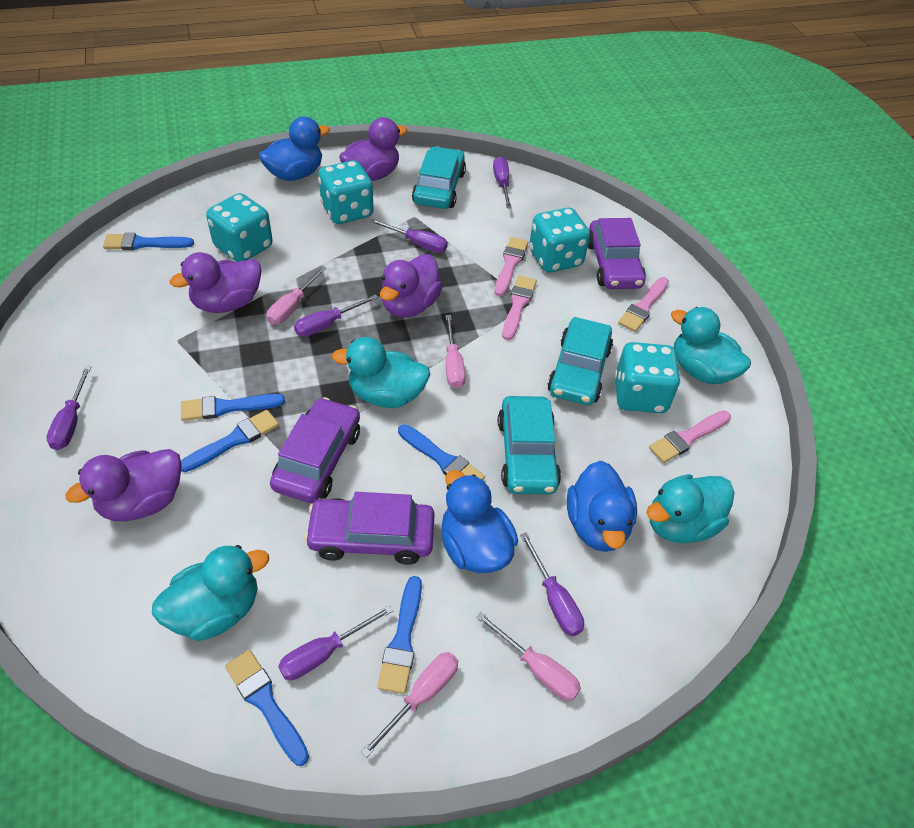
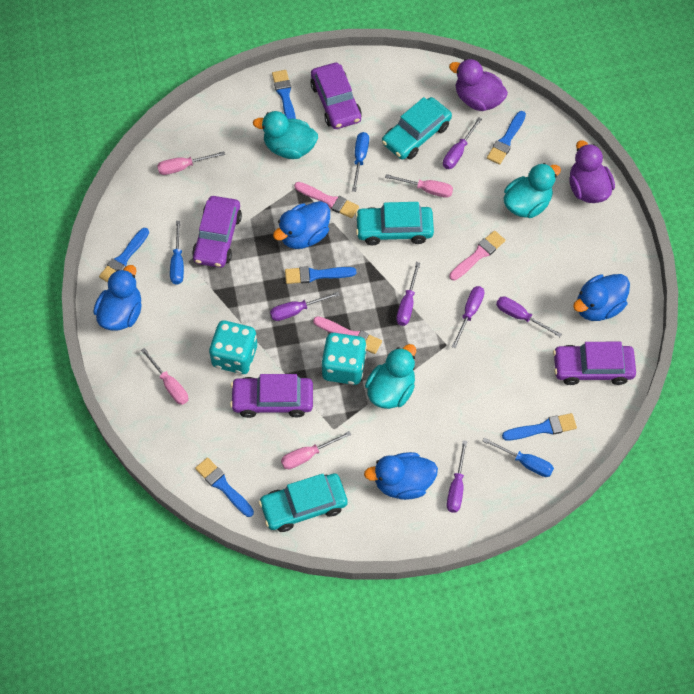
blue duck: 3 -> 4
blue screwdriver: 0 -> 3
pink brush: 4 -> 3
purple car: 3 -> 4
purple duck: 4 -> 2
turquoise dice: 4 -> 2
turquoise duck: 4 -> 3

